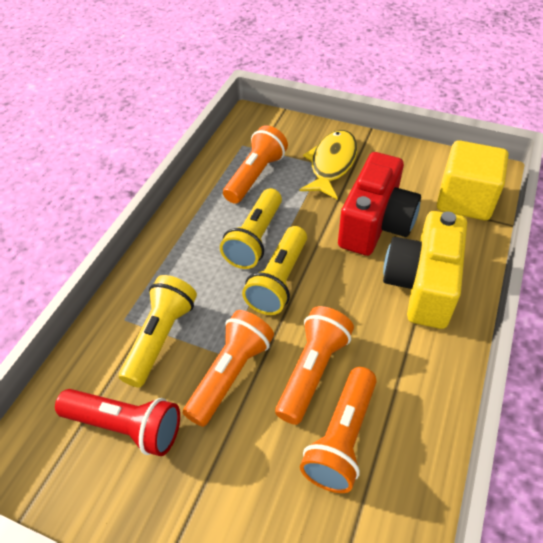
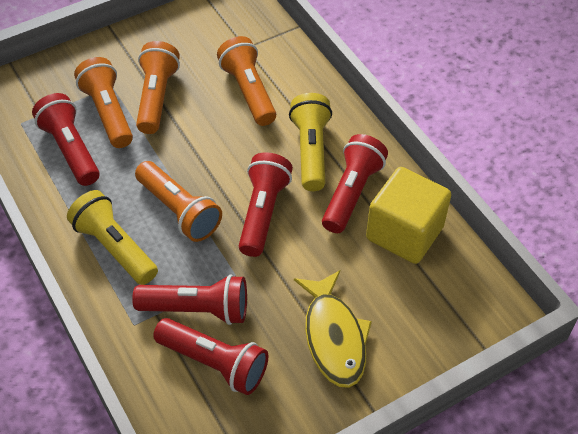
red camera: 1 -> 0
red flashlight: 1 -> 5
yellow camera: 1 -> 0
yellow flashlight: 3 -> 2

